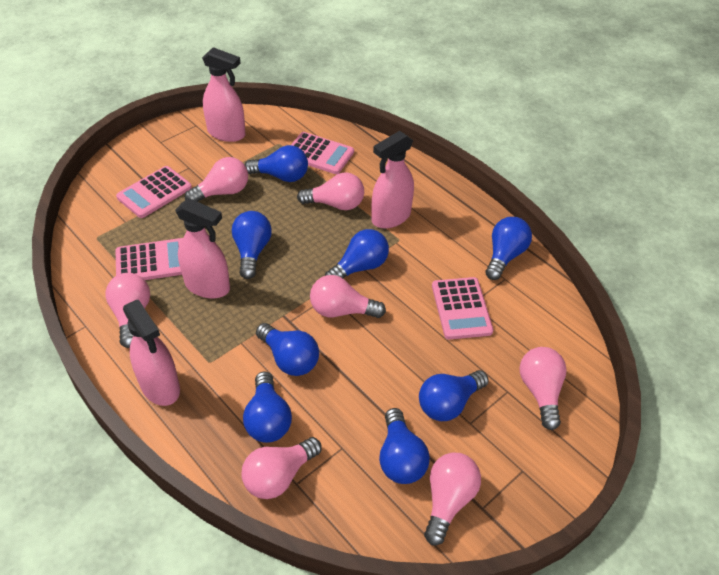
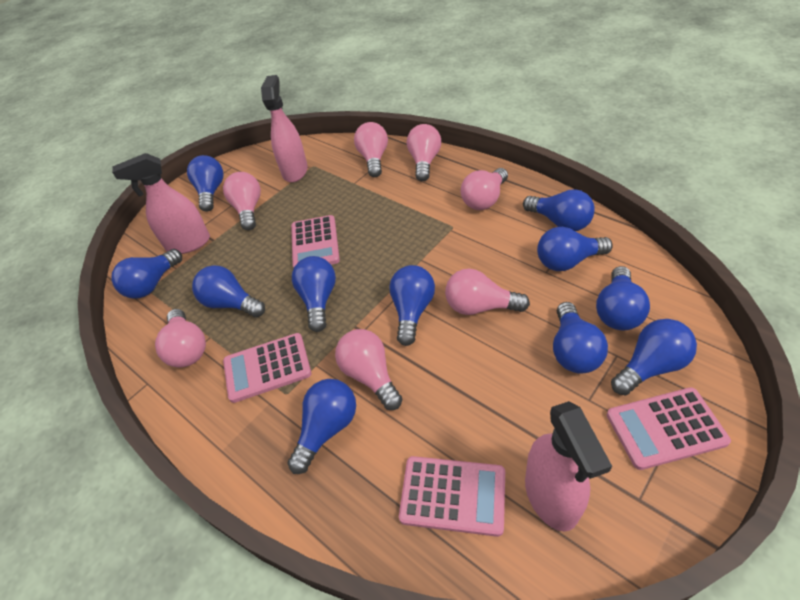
blue light bulb: 8 -> 11
pink spray bottle: 4 -> 3

